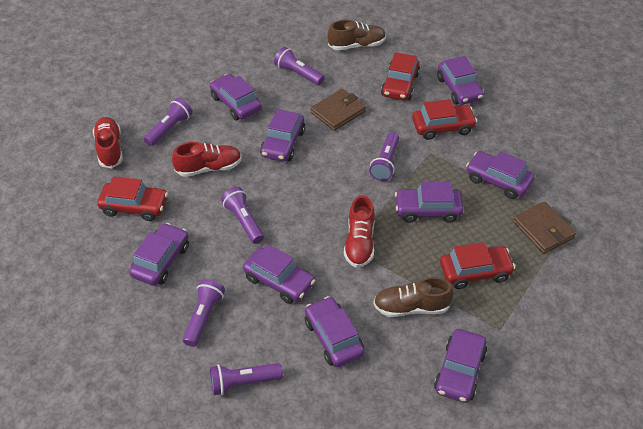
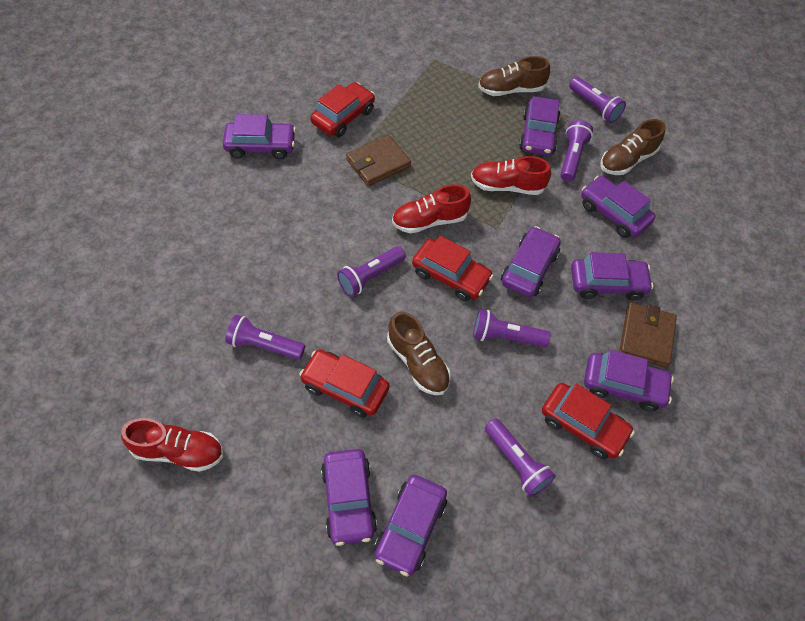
brown shoe: 2 -> 3
purple car: 9 -> 8

